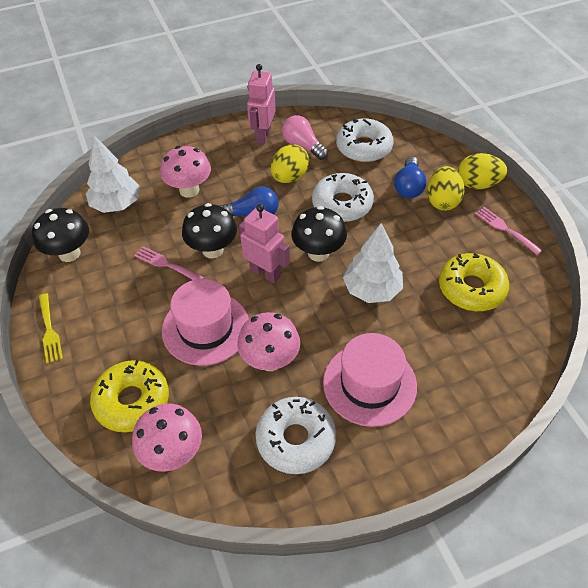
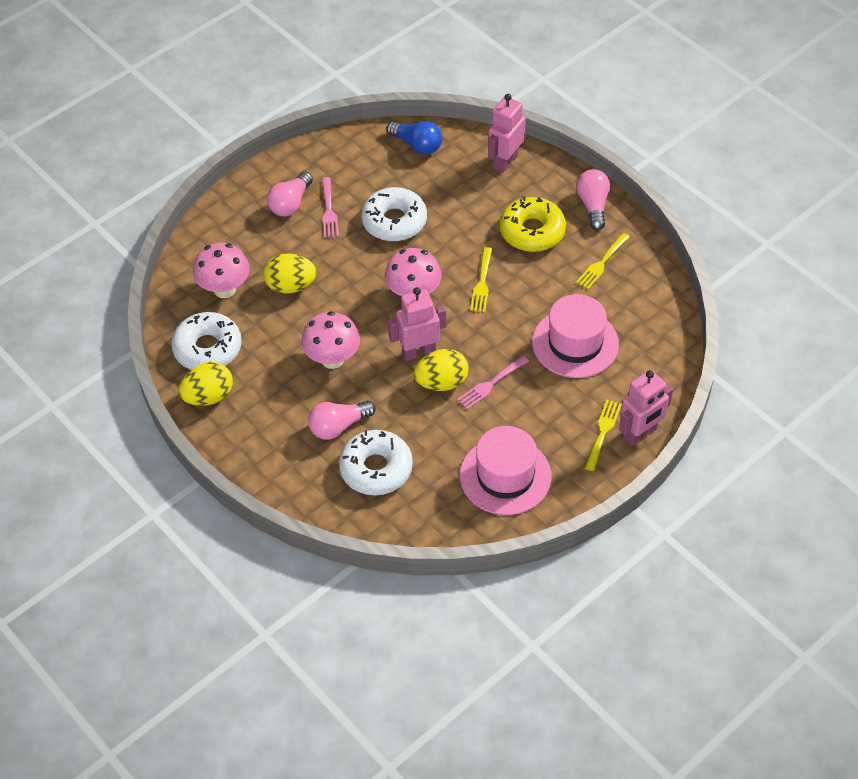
black mushroom: 3 -> 0
blue light bulb: 2 -> 1
pink light bulb: 1 -> 3
pink robot: 2 -> 3
white tree: 2 -> 0
yellow donut: 2 -> 1
yellow fork: 1 -> 3

